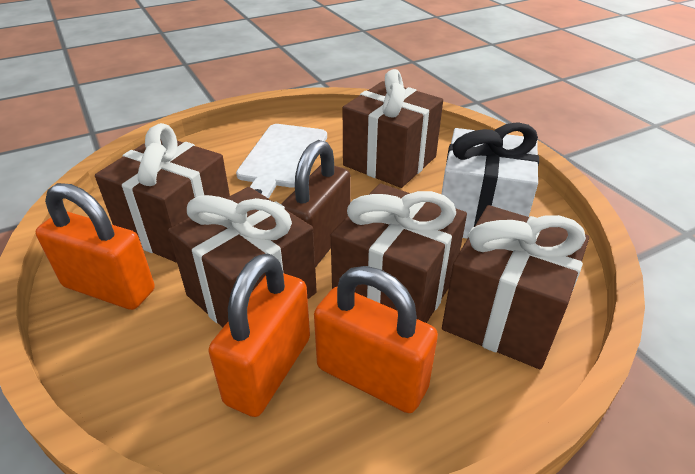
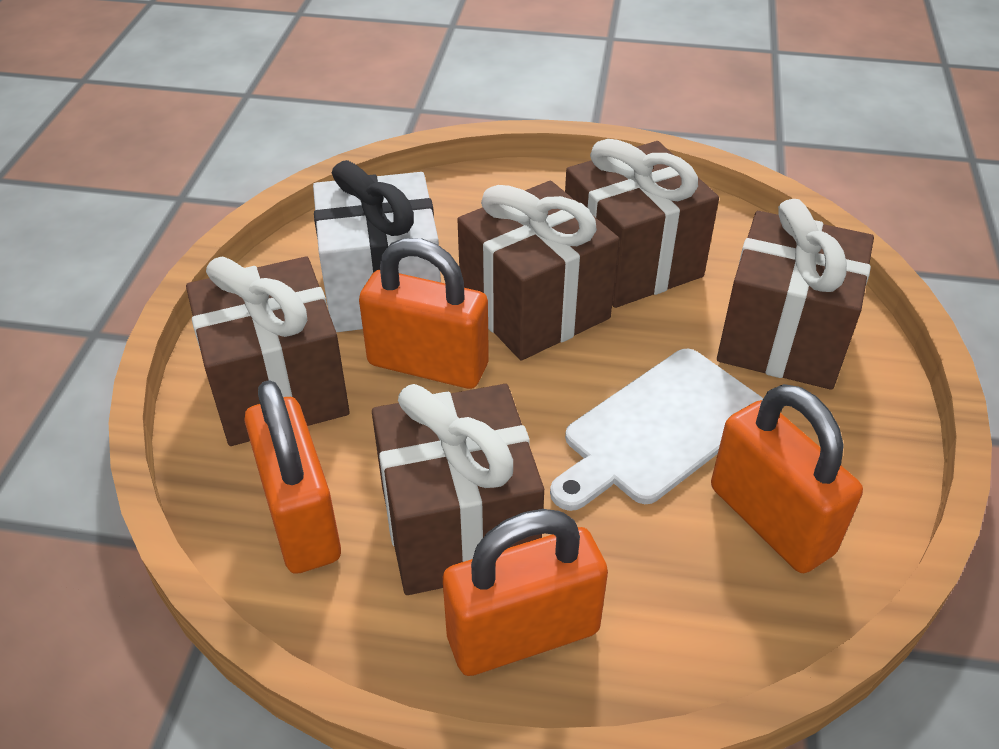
brown padlock: 1 -> 0
orange padlock: 3 -> 4

